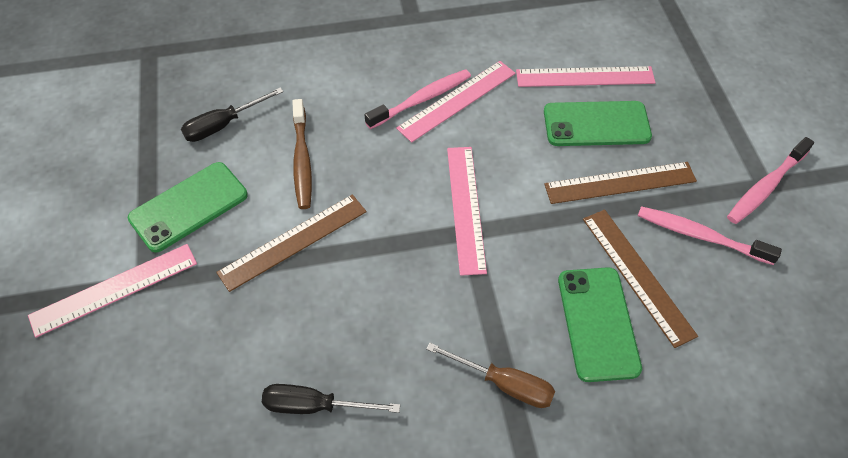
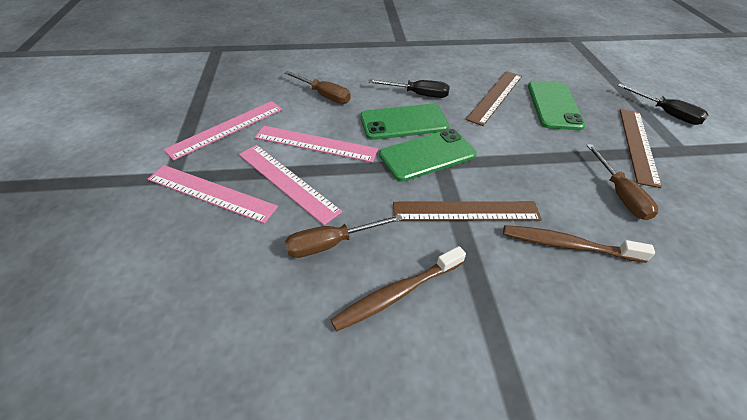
brown screwdriver: 1 -> 3
brown toothbrush: 1 -> 2
pink toothbrush: 3 -> 0

